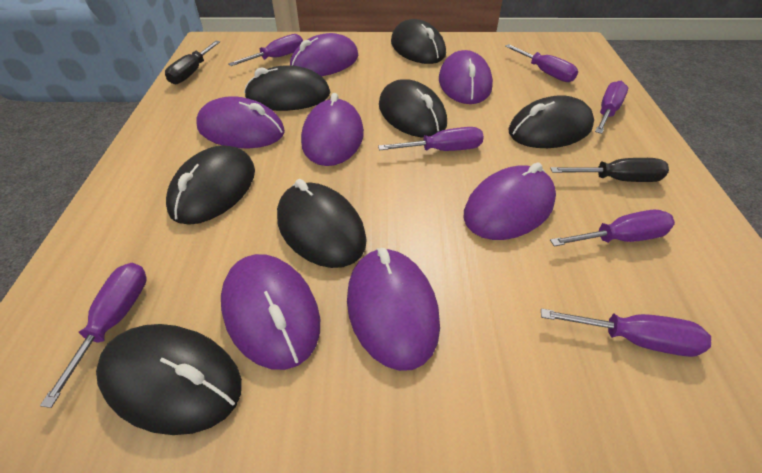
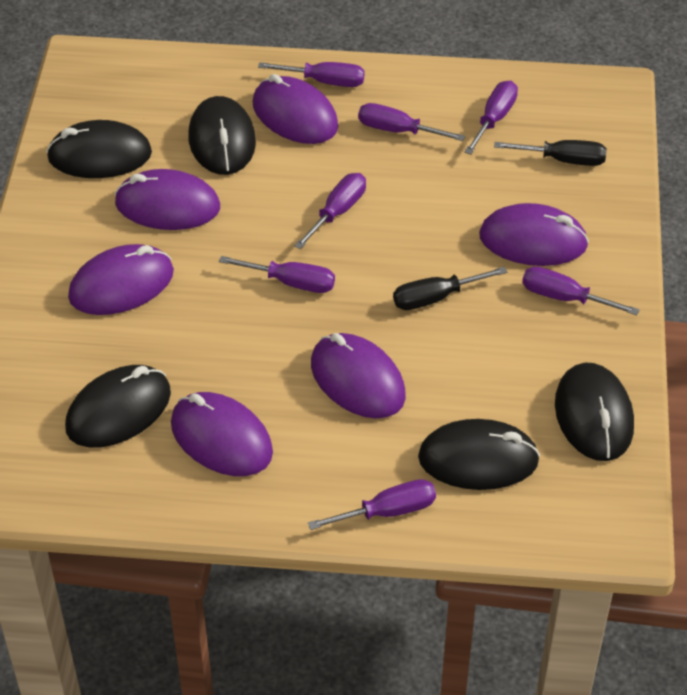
black mouse: 7 -> 5
purple mouse: 7 -> 6

